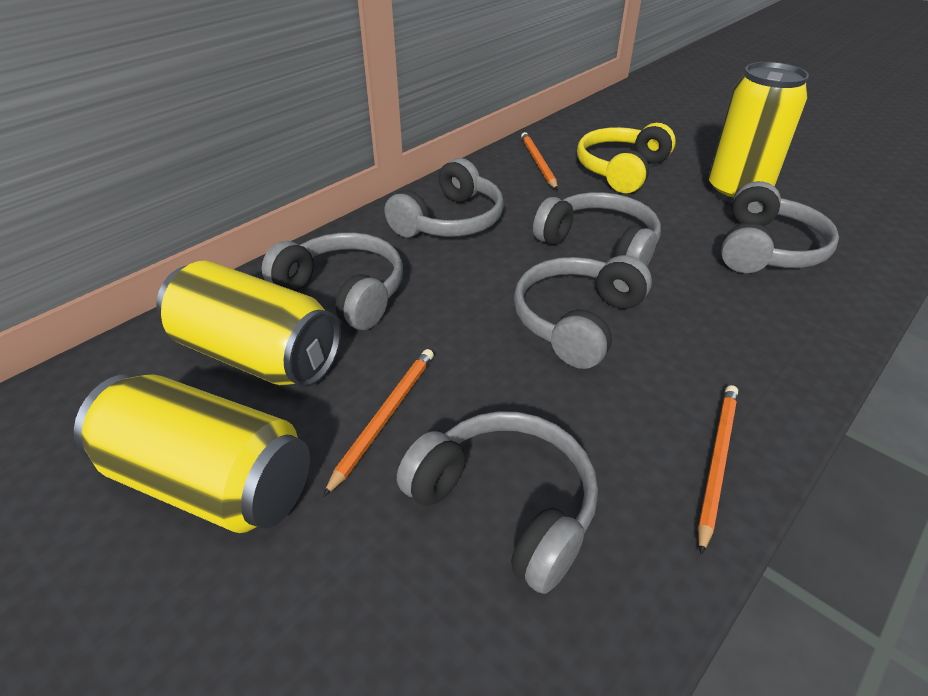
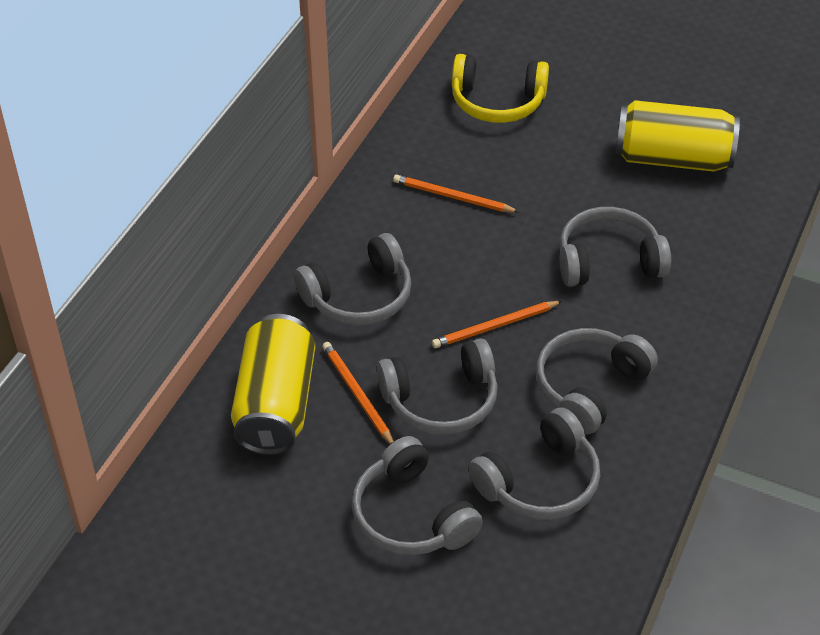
yellow can: 3 -> 2

